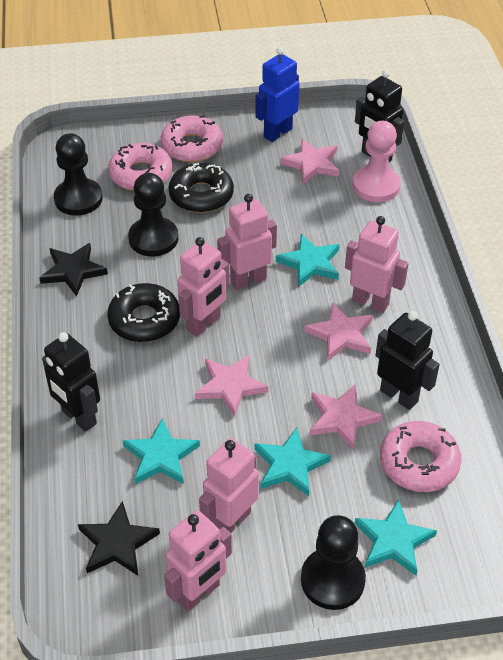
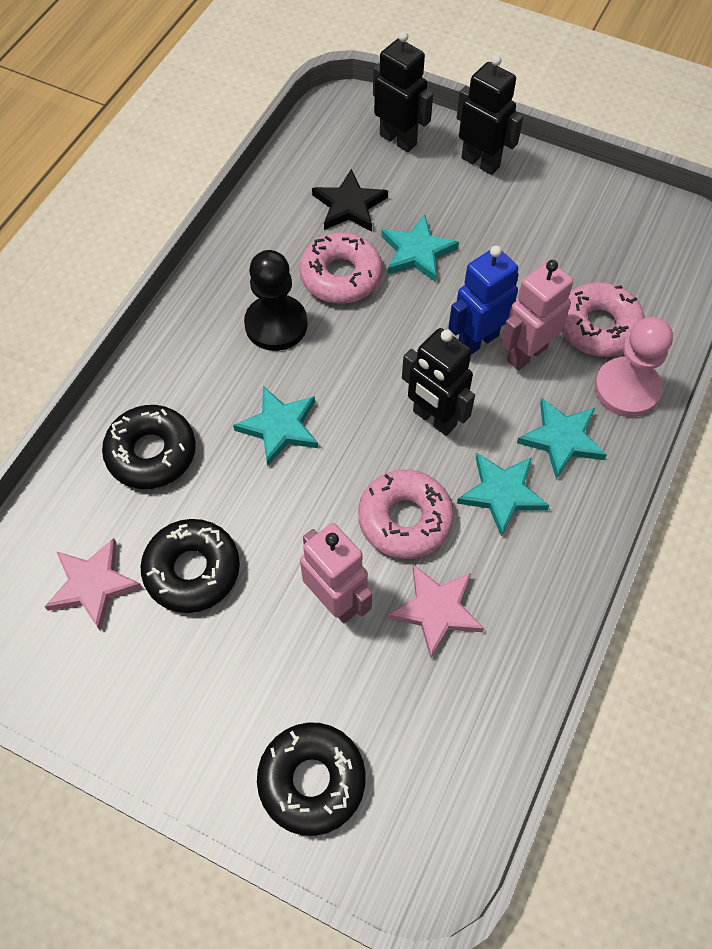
black donut: 2 -> 3
black pawn: 3 -> 1
black star: 2 -> 1
pink robot: 5 -> 2
pink star: 4 -> 2

